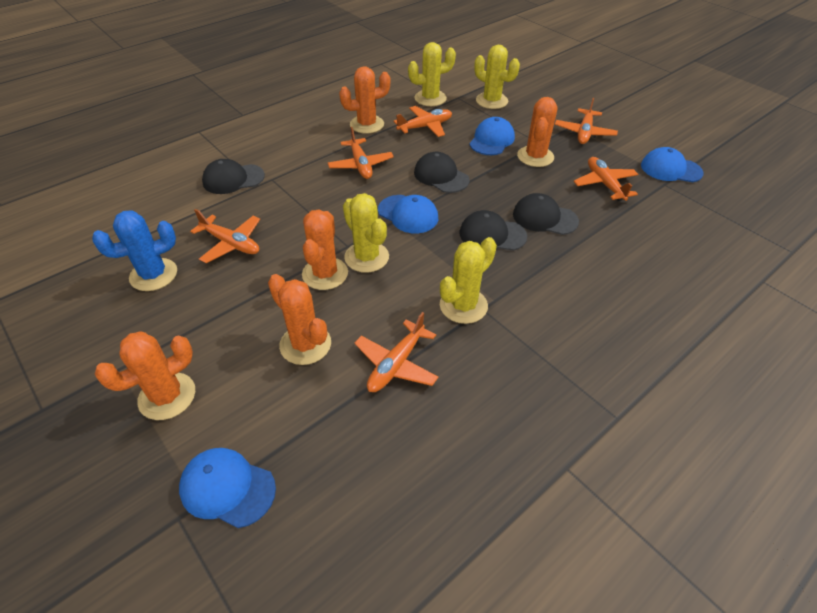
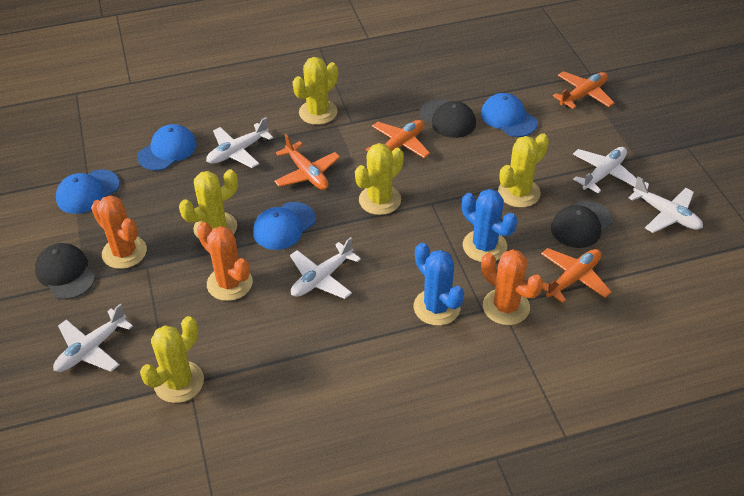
black cap: 4 -> 3
blue cactus: 1 -> 2
orange cactus: 5 -> 3
orange plane: 6 -> 4
white plane: 0 -> 5
yellow cactus: 4 -> 5

